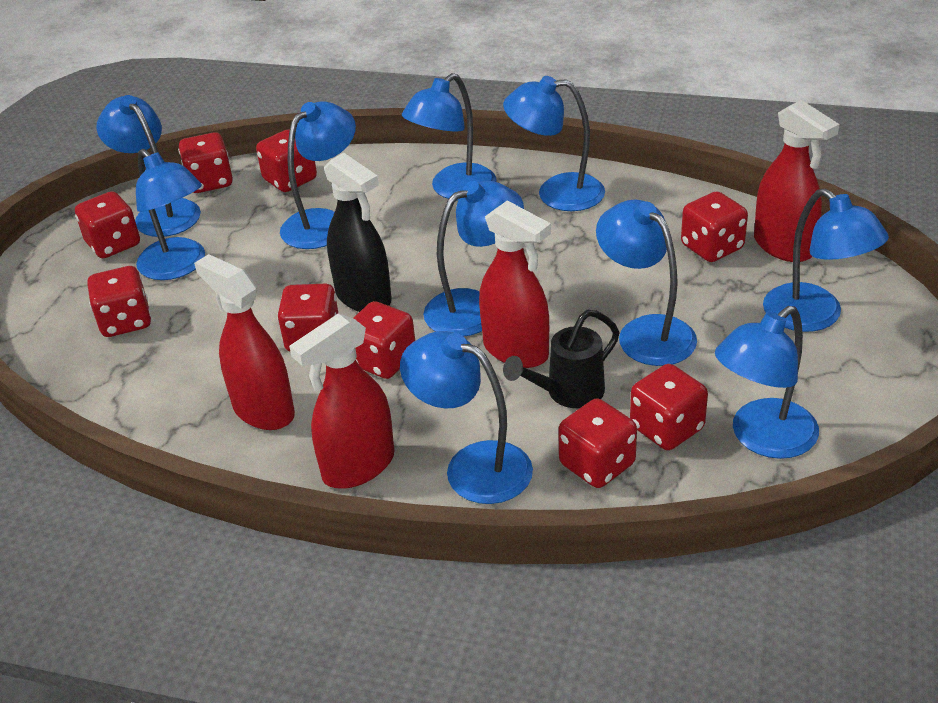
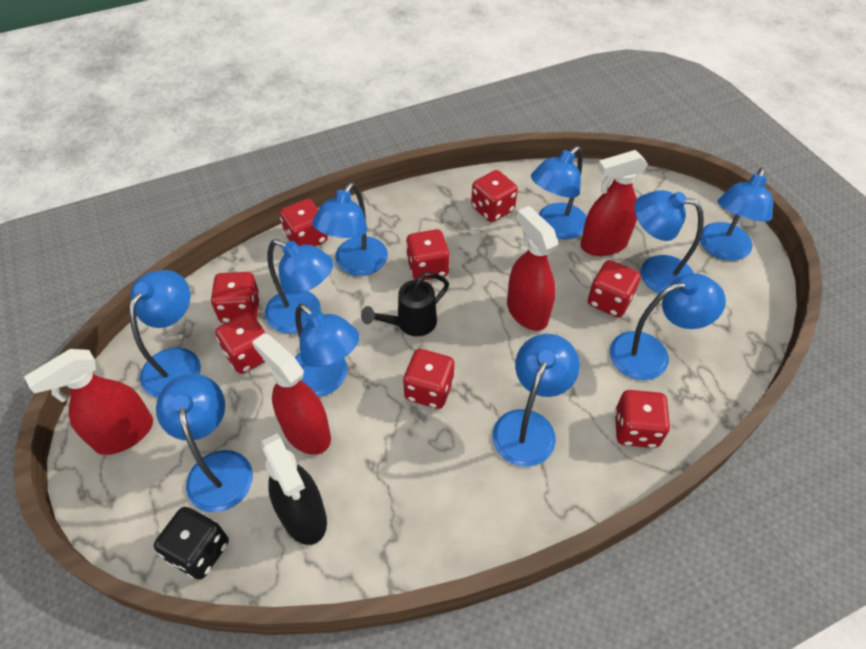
black dice: 0 -> 1
red dice: 9 -> 8

